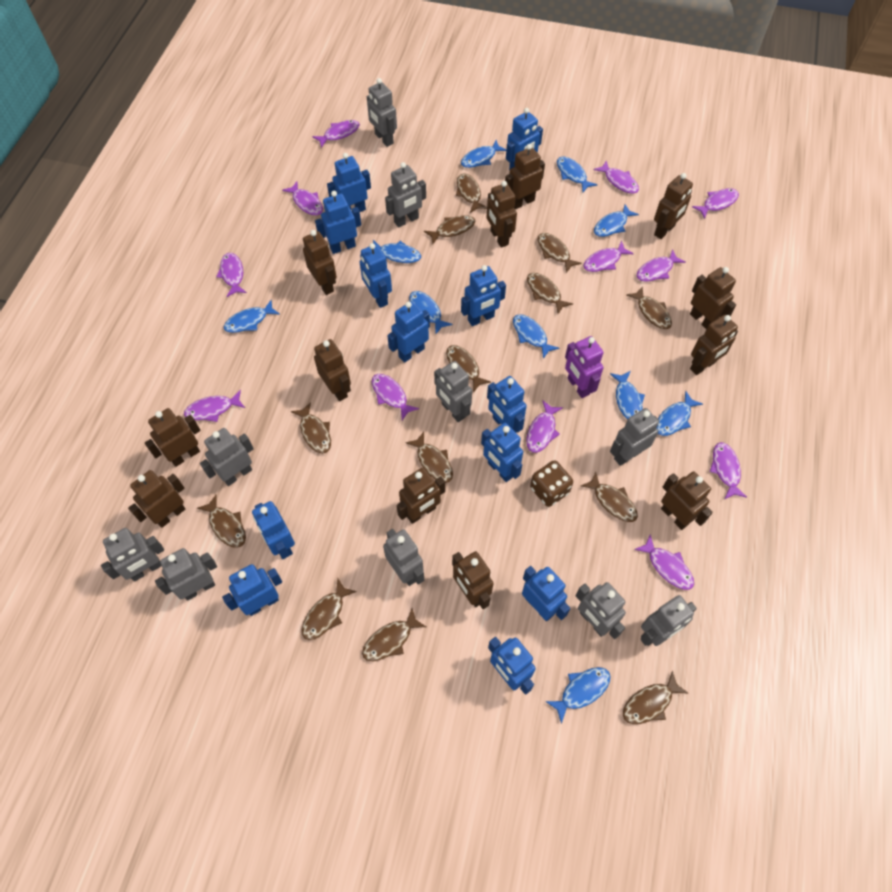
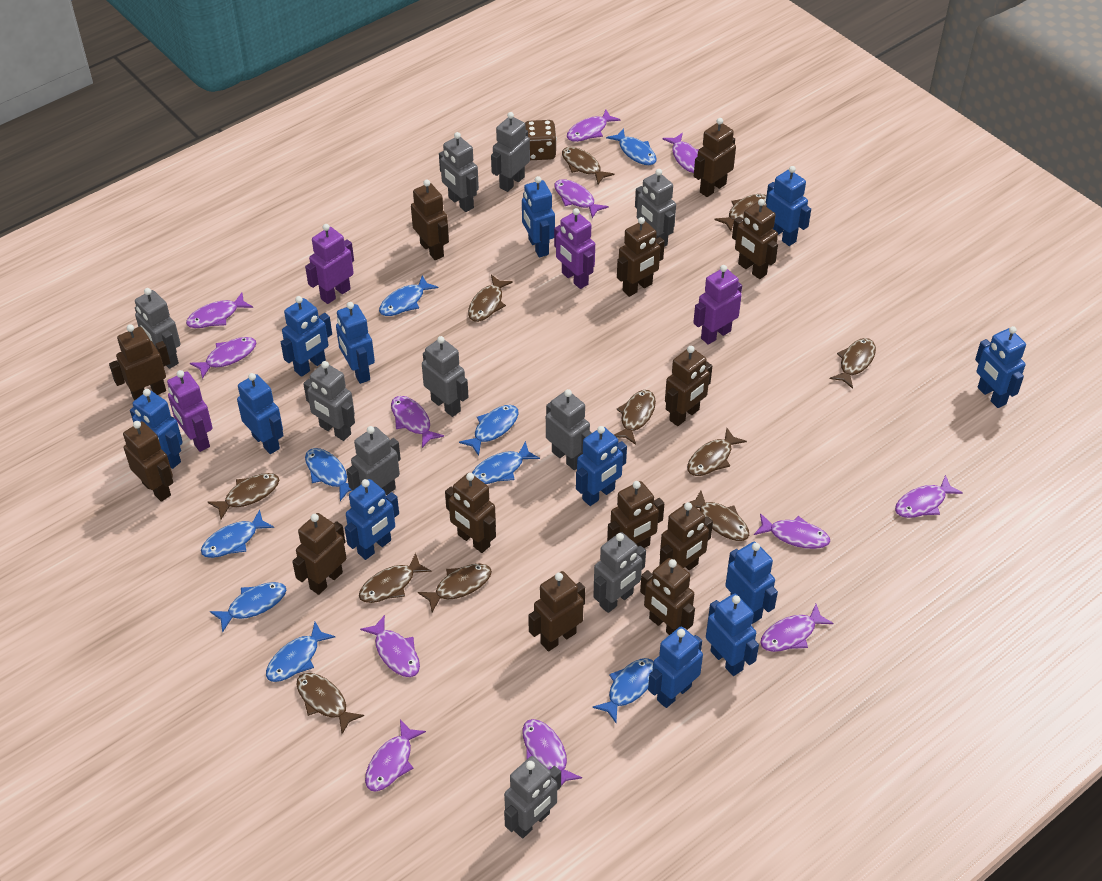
blue fish: 10 -> 9
brown fish: 13 -> 11
brown robot: 12 -> 13
purple robot: 1 -> 4

